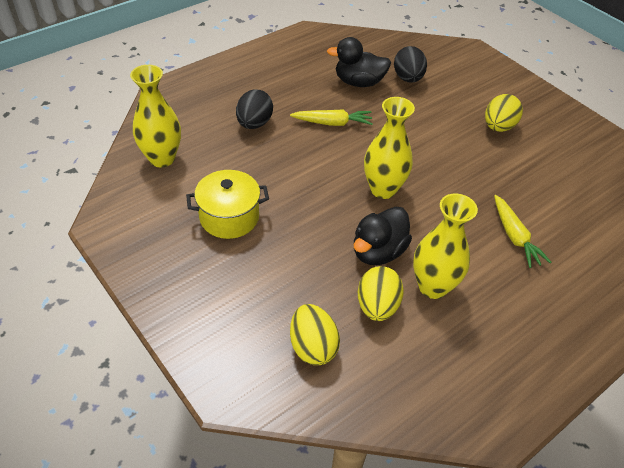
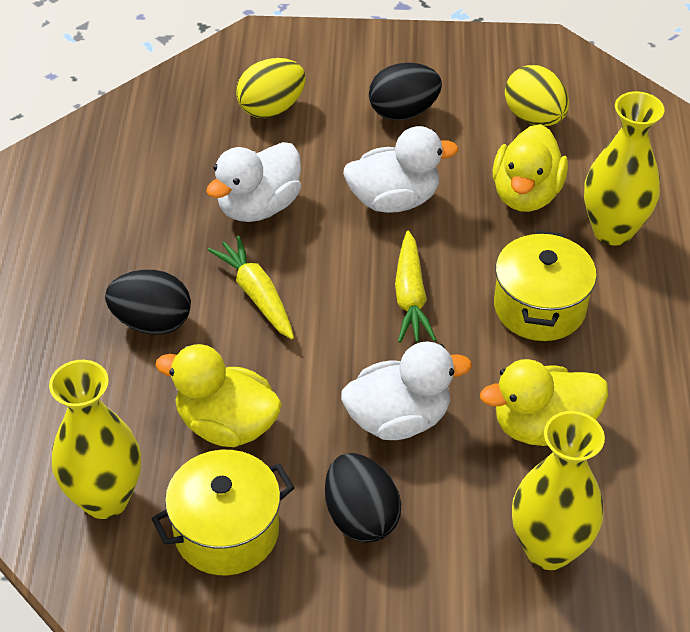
black duck: 2 -> 0
black egg: 2 -> 3
white duck: 0 -> 3
yellow duck: 0 -> 3
yellow egg: 3 -> 2
yellow pot: 1 -> 2

